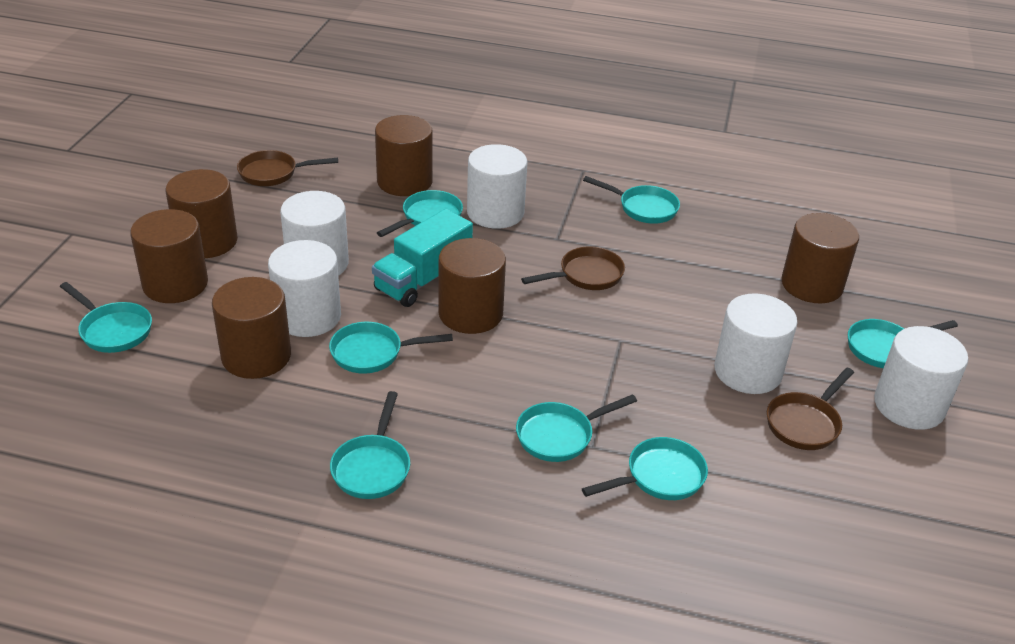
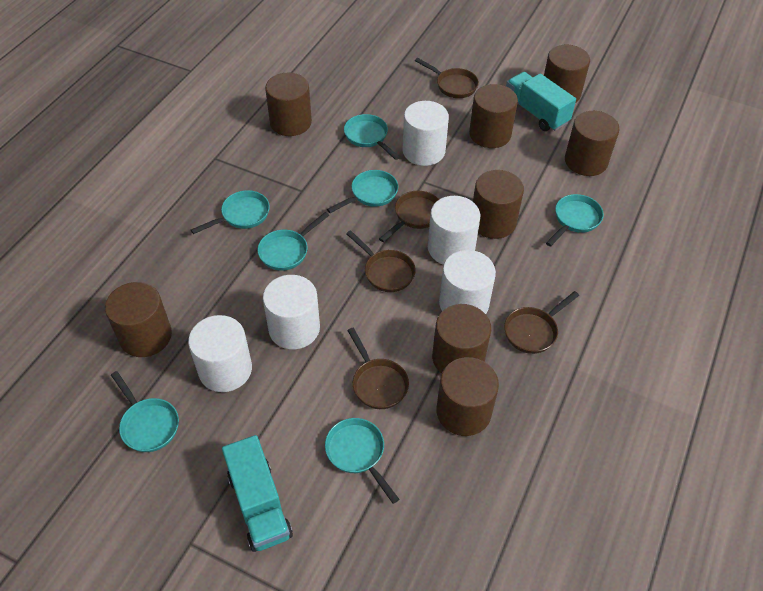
brown cylinder: 6 -> 8
brown pan: 3 -> 5
turquoise pan: 8 -> 7
turquoise truck: 1 -> 2

